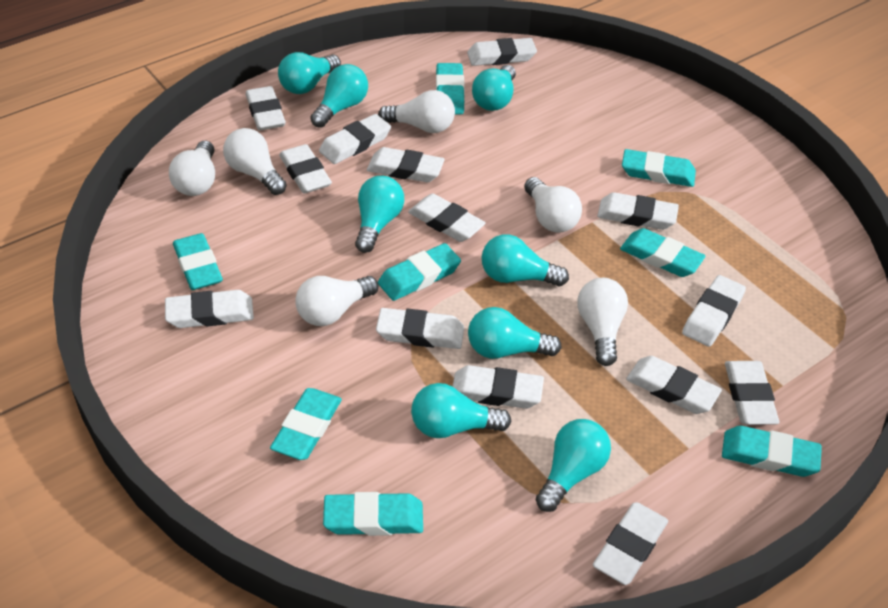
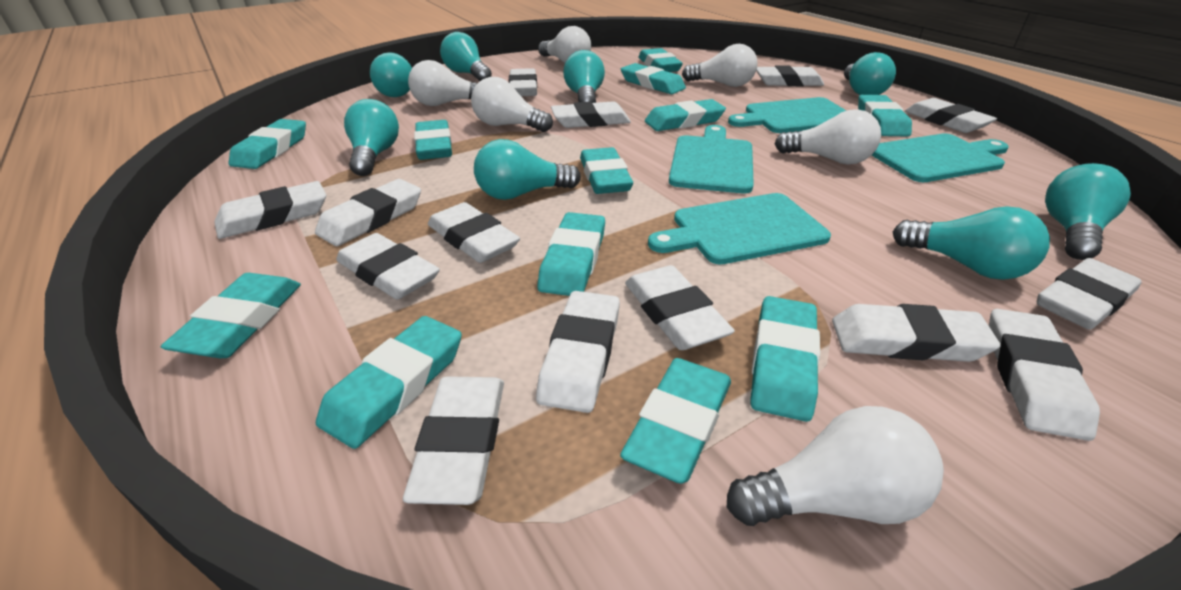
turquoise cutting board: 0 -> 4
turquoise eraser: 8 -> 12

